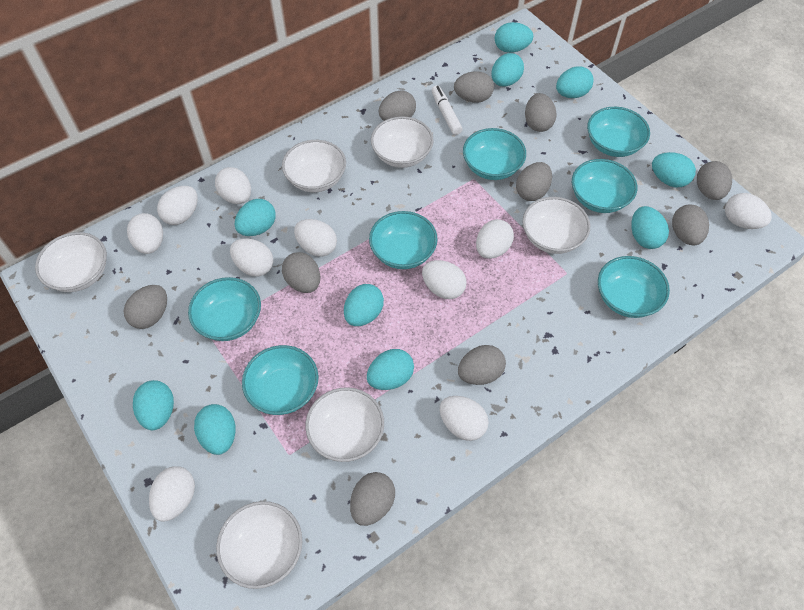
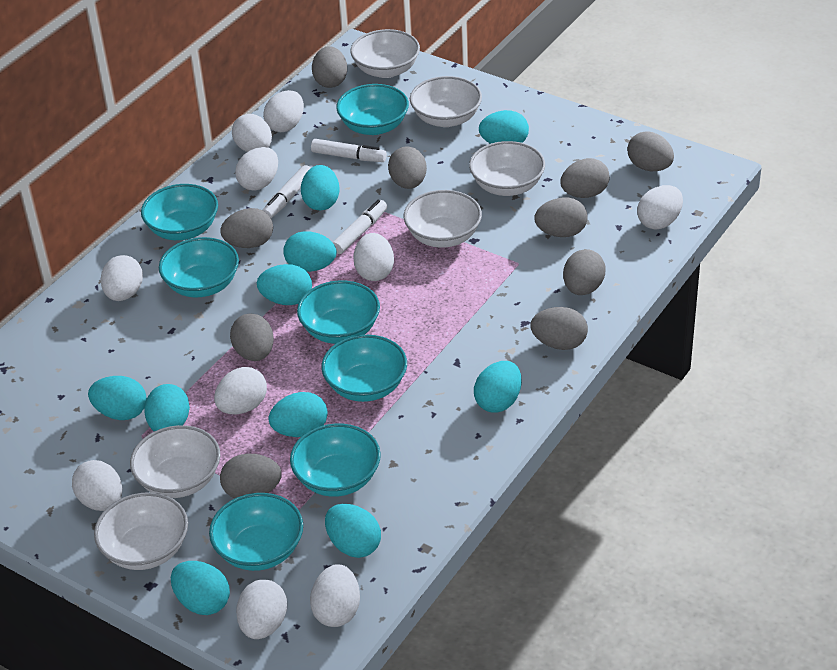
white marker: 1 -> 3

